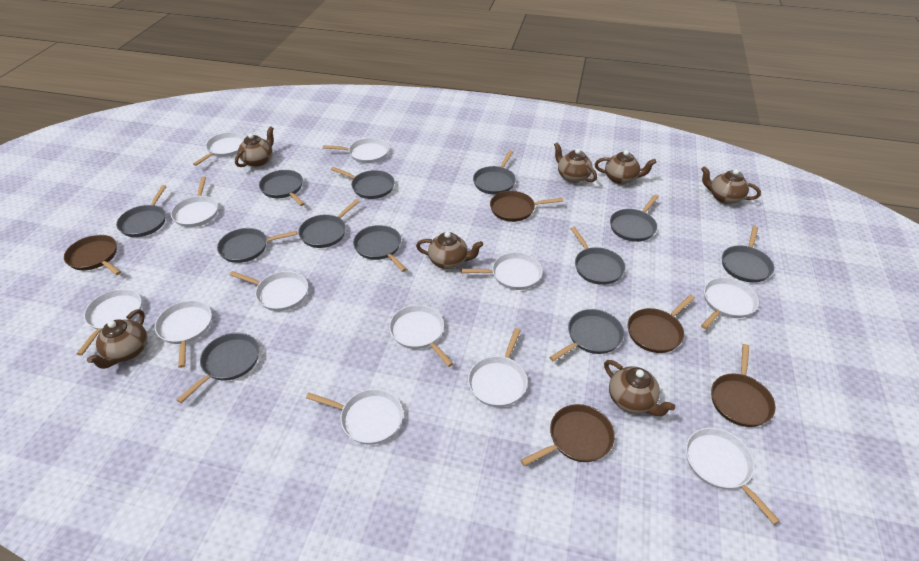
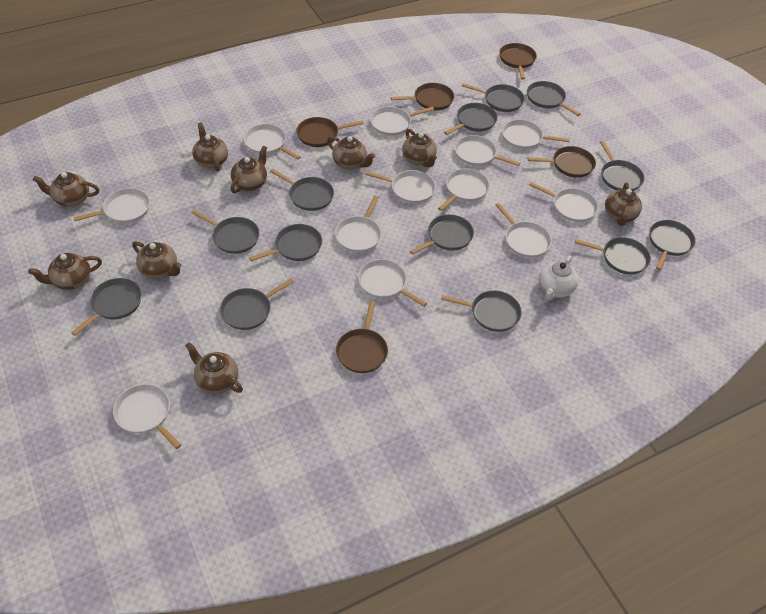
brown teapot: 7 -> 9
grey pan: 12 -> 13
white teapot: 0 -> 1

